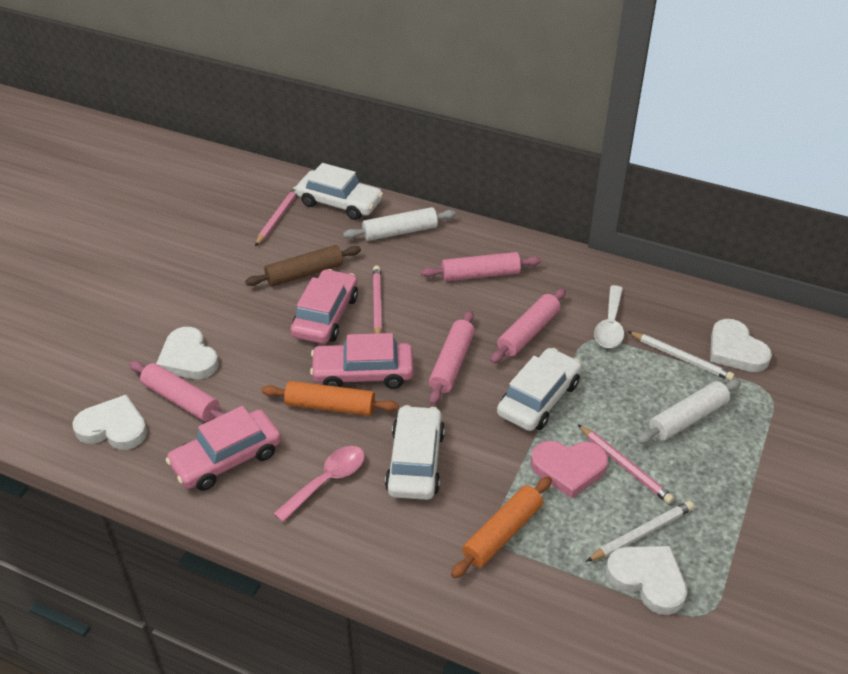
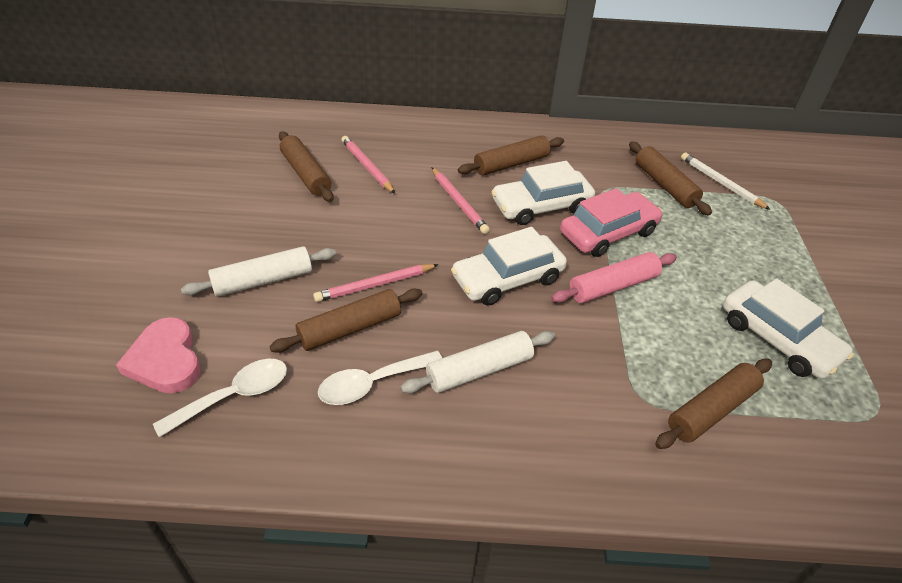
brown rolling pin: 1 -> 5
orange rolling pin: 2 -> 0
pink car: 3 -> 1
pink rolling pin: 4 -> 1
pink spoon: 1 -> 0
white heart: 4 -> 0
white pencil: 2 -> 1
white spoon: 1 -> 2

